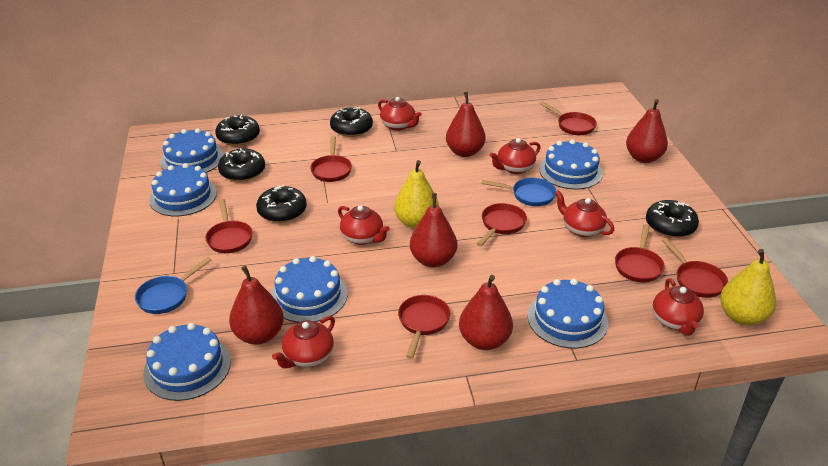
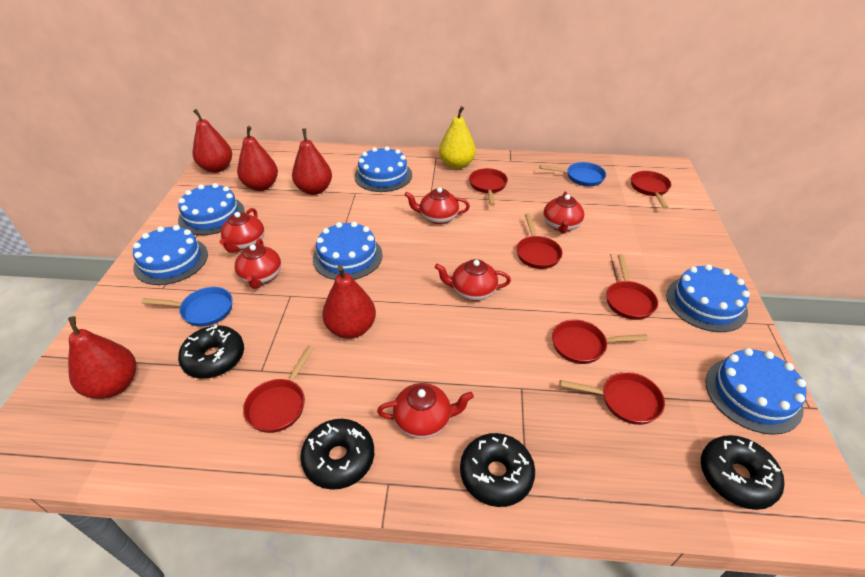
black donut: 5 -> 4
yellow pear: 2 -> 1

